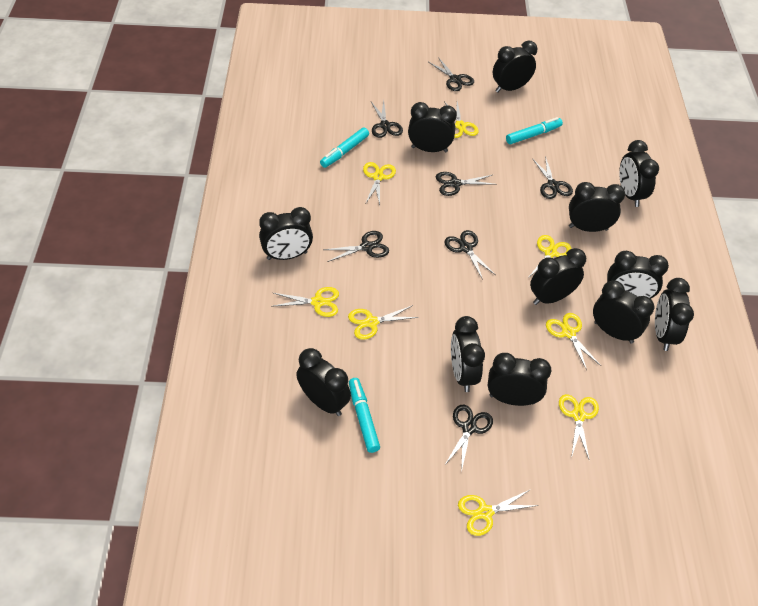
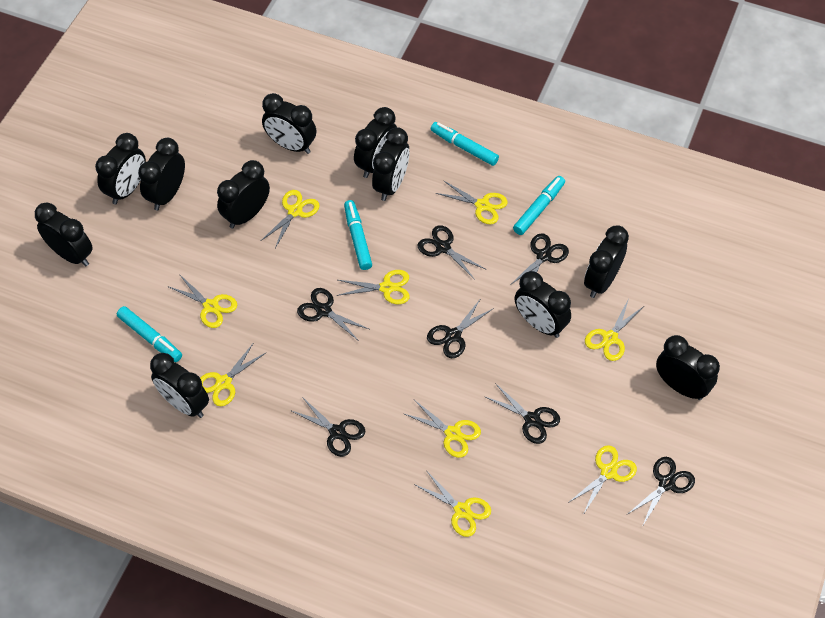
black clock: 12 -> 11
turquoise marker: 3 -> 4
yellow scissors: 8 -> 9

